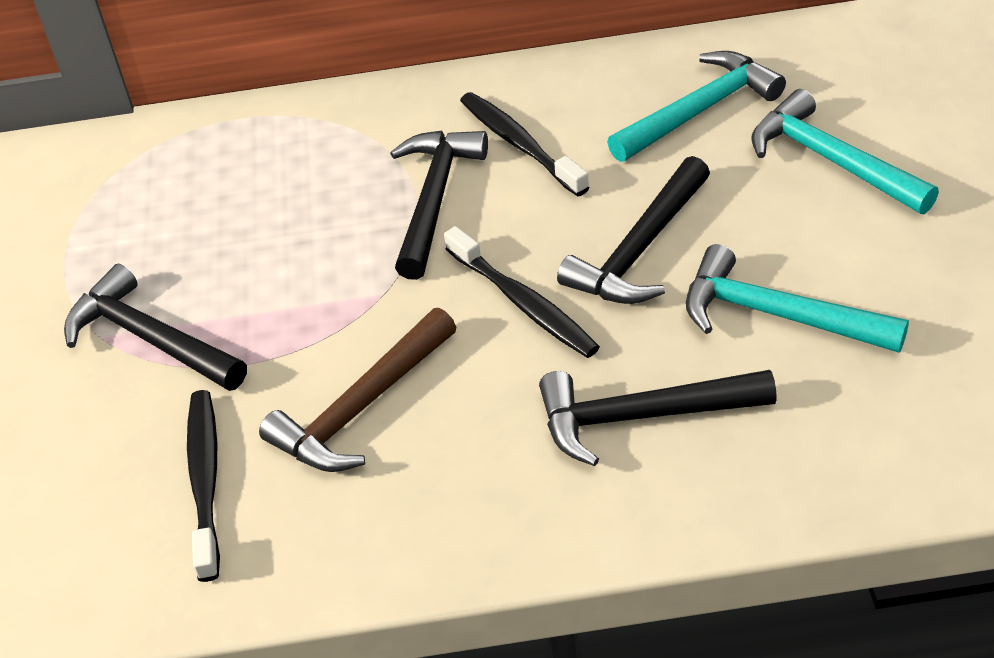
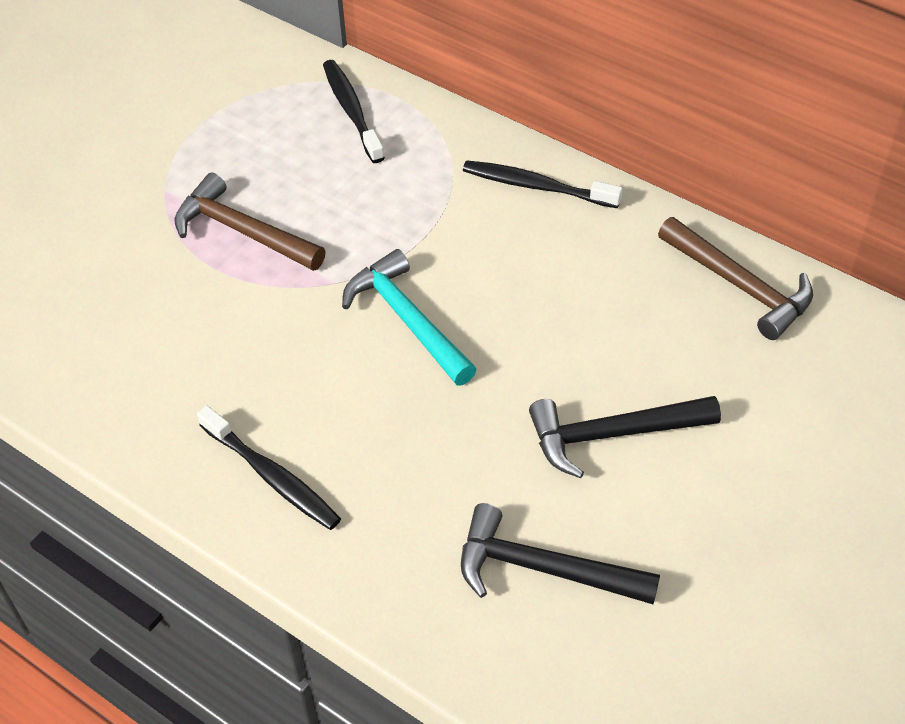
black hammer: 4 -> 2
brown hammer: 1 -> 2
turquoise hammer: 3 -> 1

